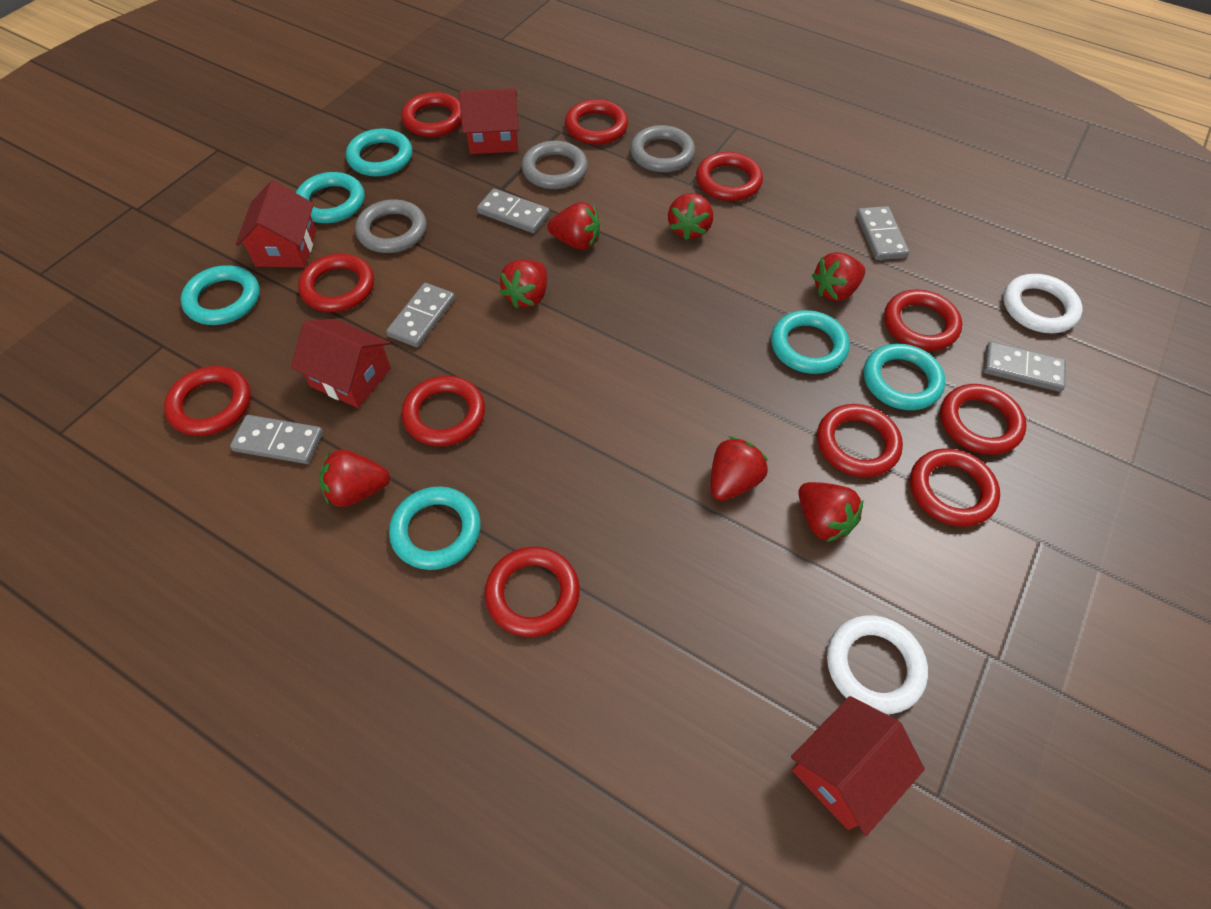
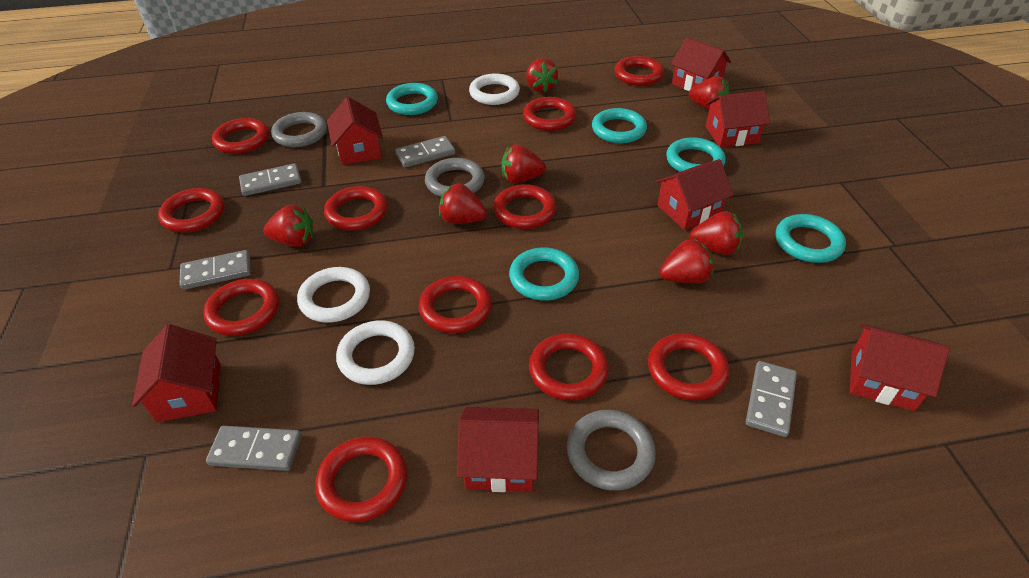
red house: 4 -> 7
turquoise ring: 6 -> 5
white ring: 2 -> 3

